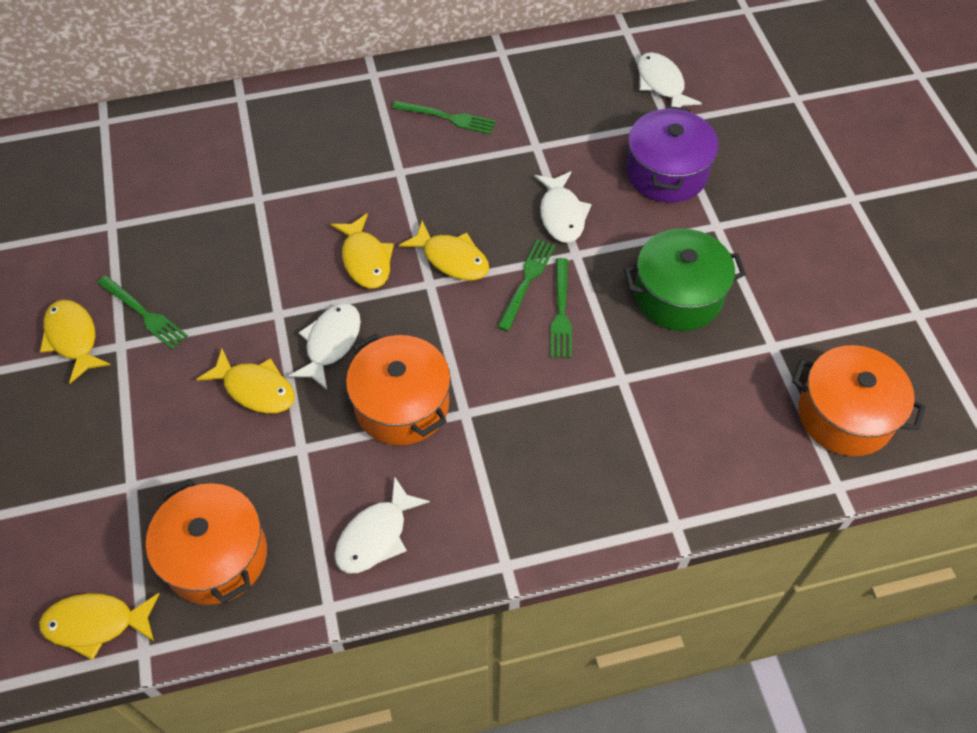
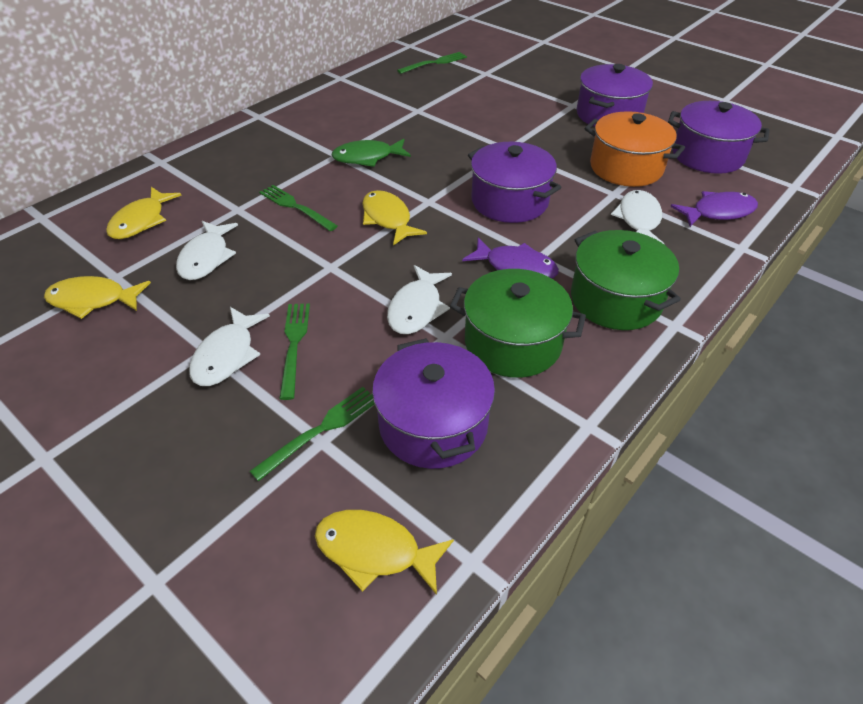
green fish: 0 -> 1
green pot: 1 -> 2
orange pot: 3 -> 1
purple fish: 0 -> 2
purple pot: 1 -> 4
yellow fish: 5 -> 4

